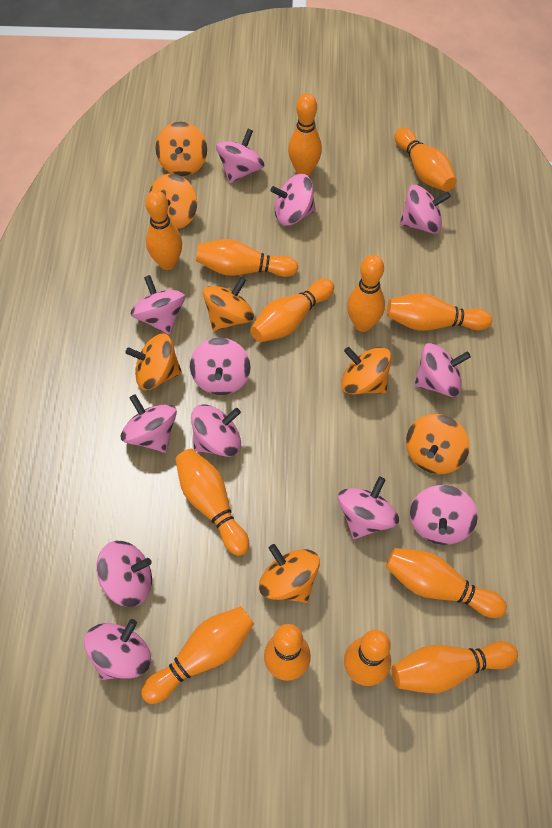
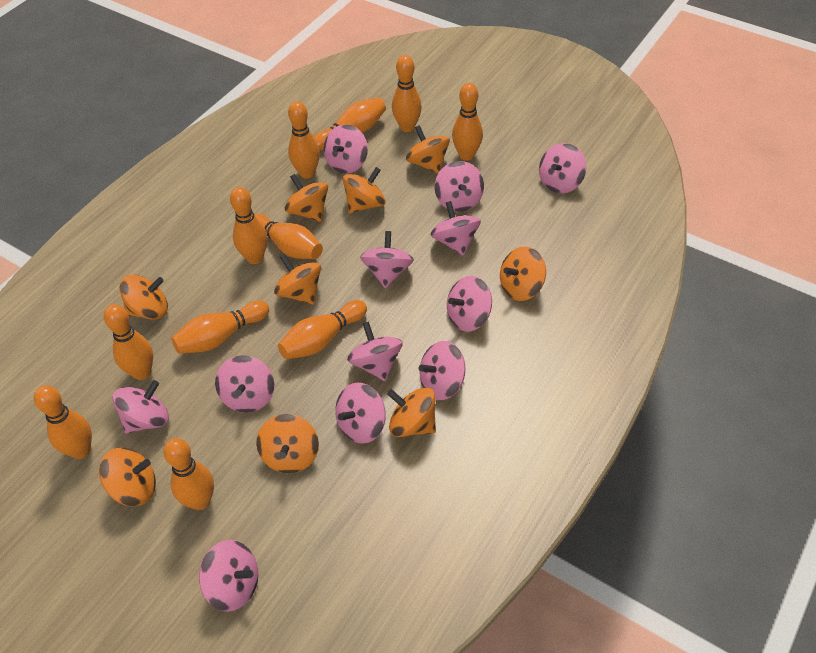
orange bowling pin: 13 -> 11
orange spinning top: 7 -> 9

